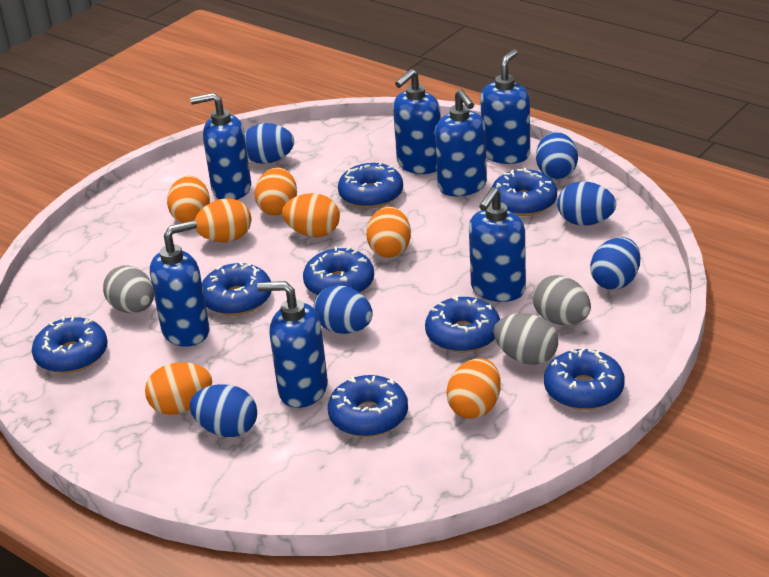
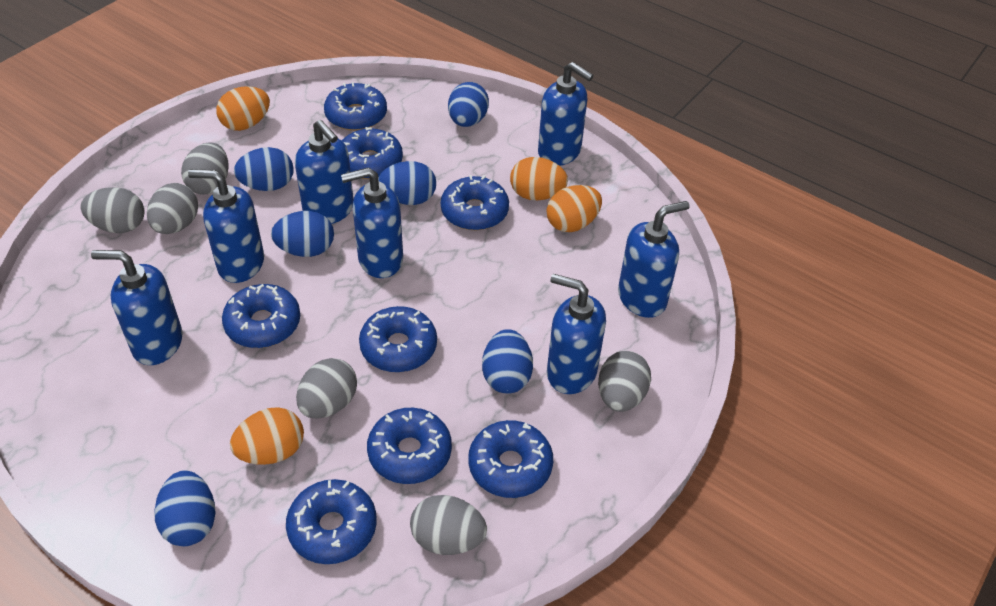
grey egg: 3 -> 6
orange egg: 7 -> 4

